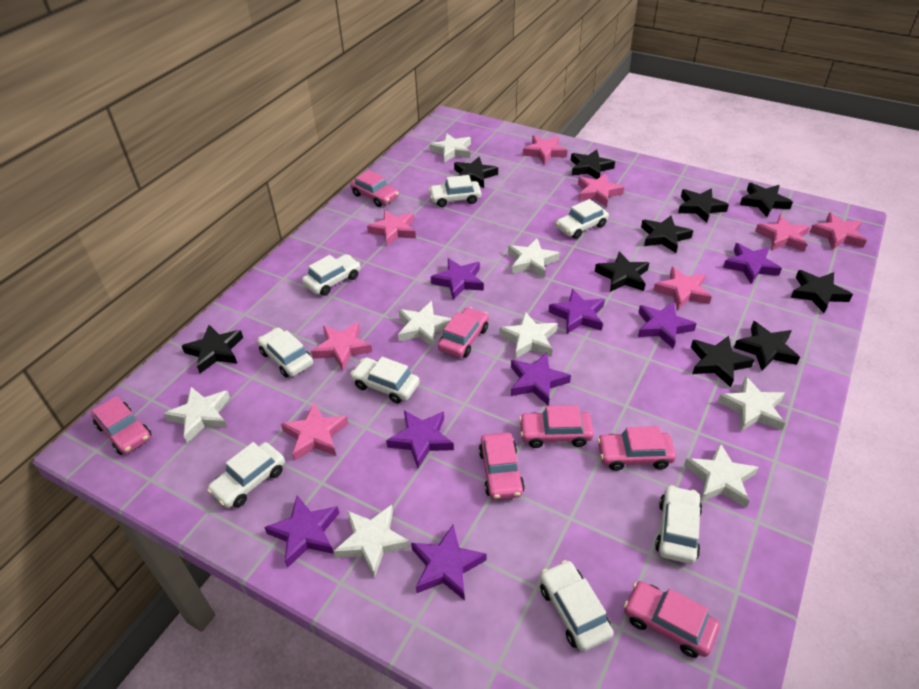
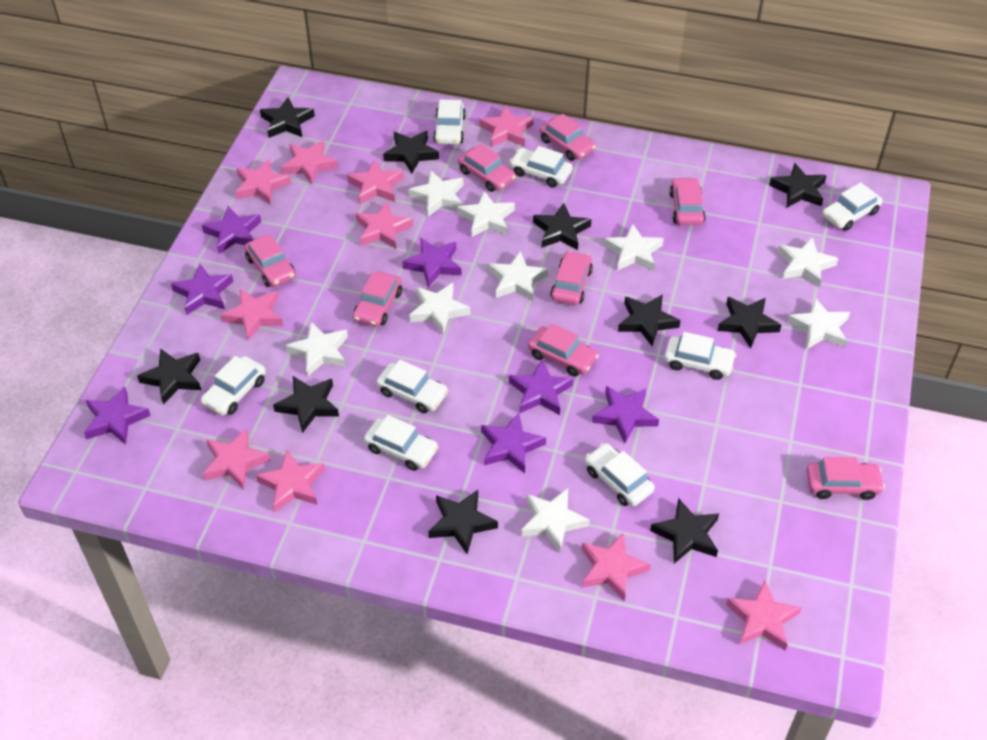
pink car: 7 -> 8
pink star: 8 -> 10
purple star: 8 -> 7
white star: 8 -> 9

